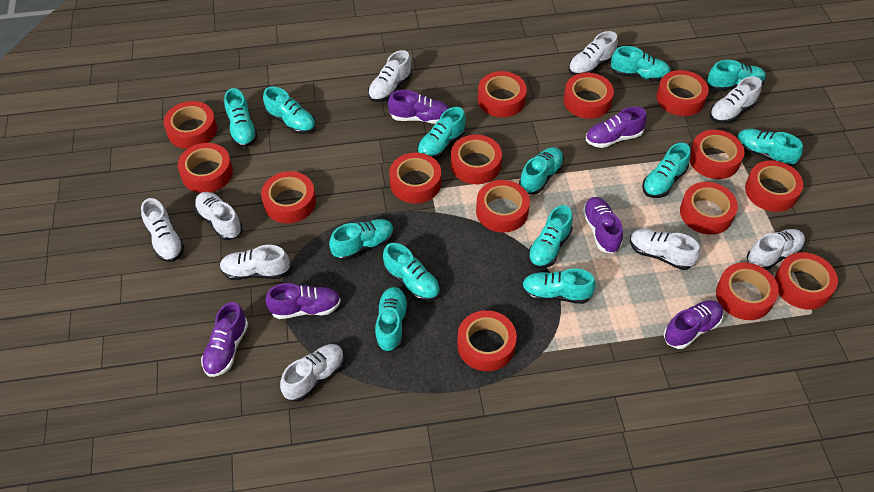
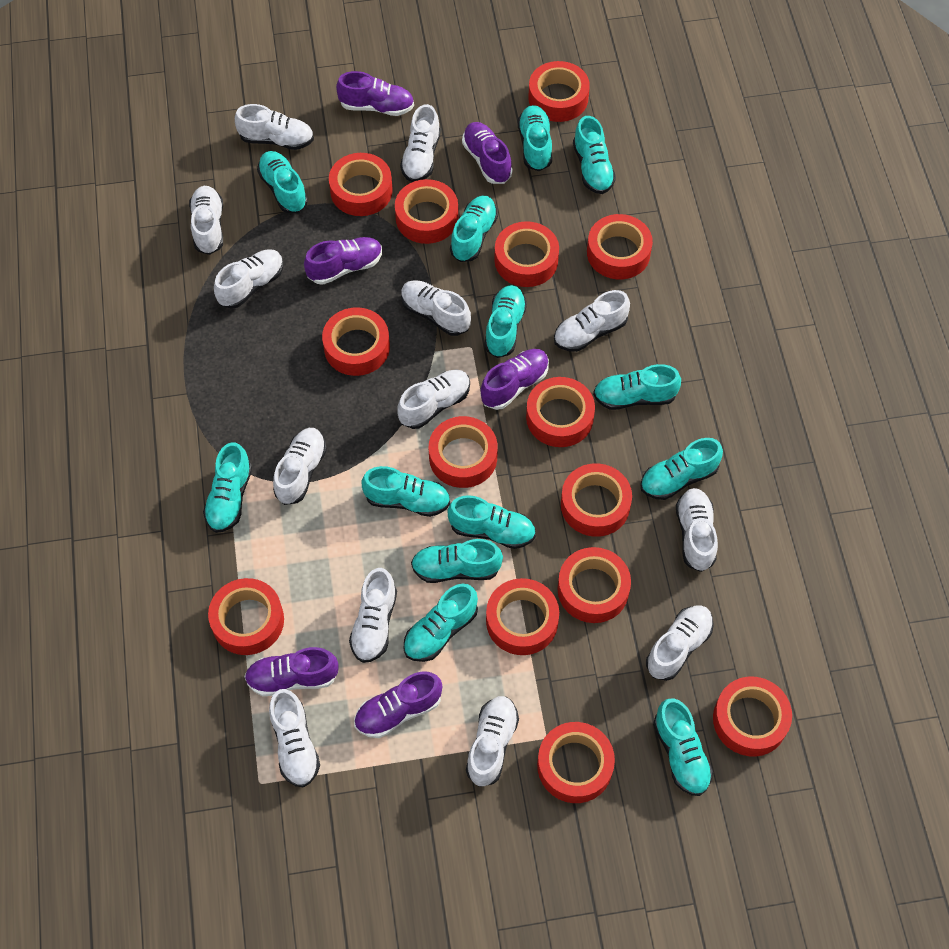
red tape: 15 -> 14
white shoe: 9 -> 13

